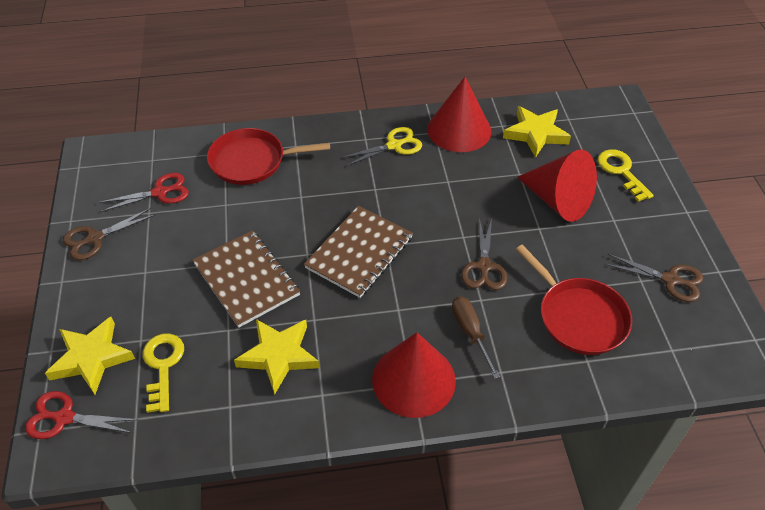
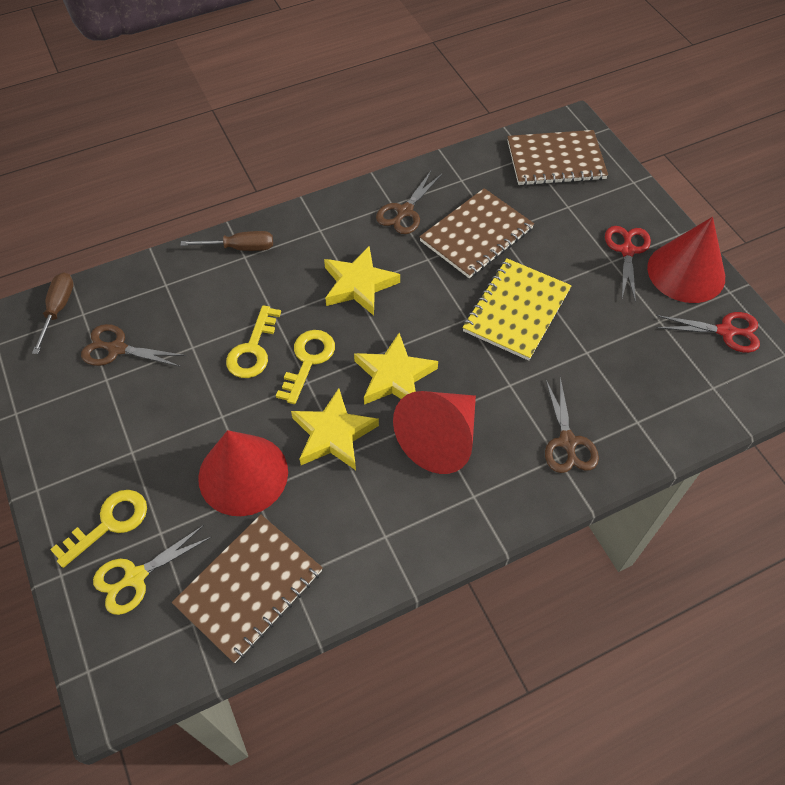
brown notebook: 2 -> 3
brown screwdriver: 1 -> 2
red pan: 2 -> 0
yellow key: 2 -> 3
yellow notebook: 0 -> 1

